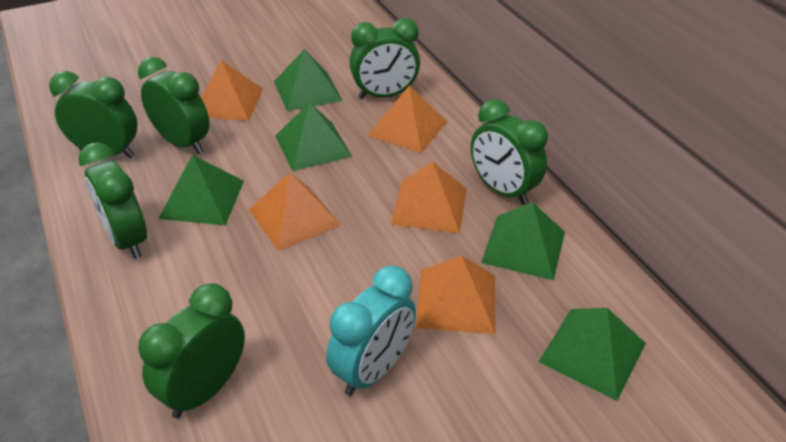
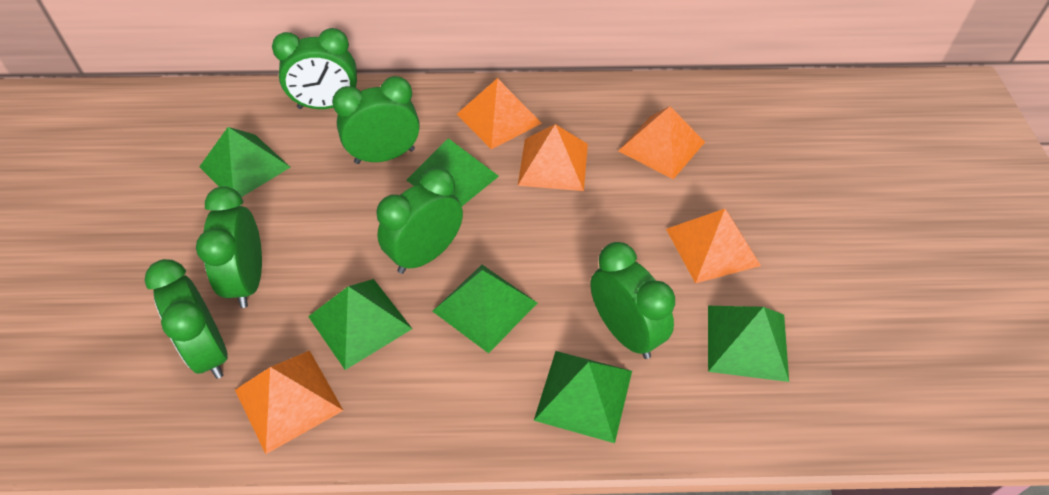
green pyramid: 5 -> 6
turquoise clock: 1 -> 0

